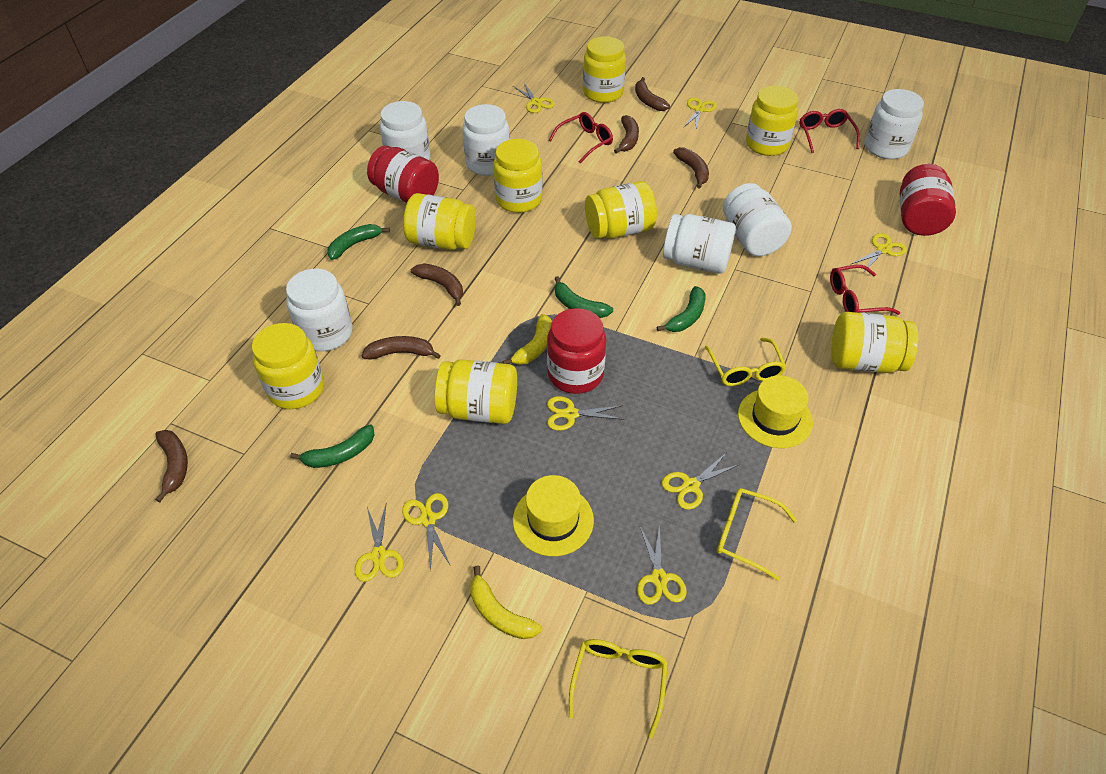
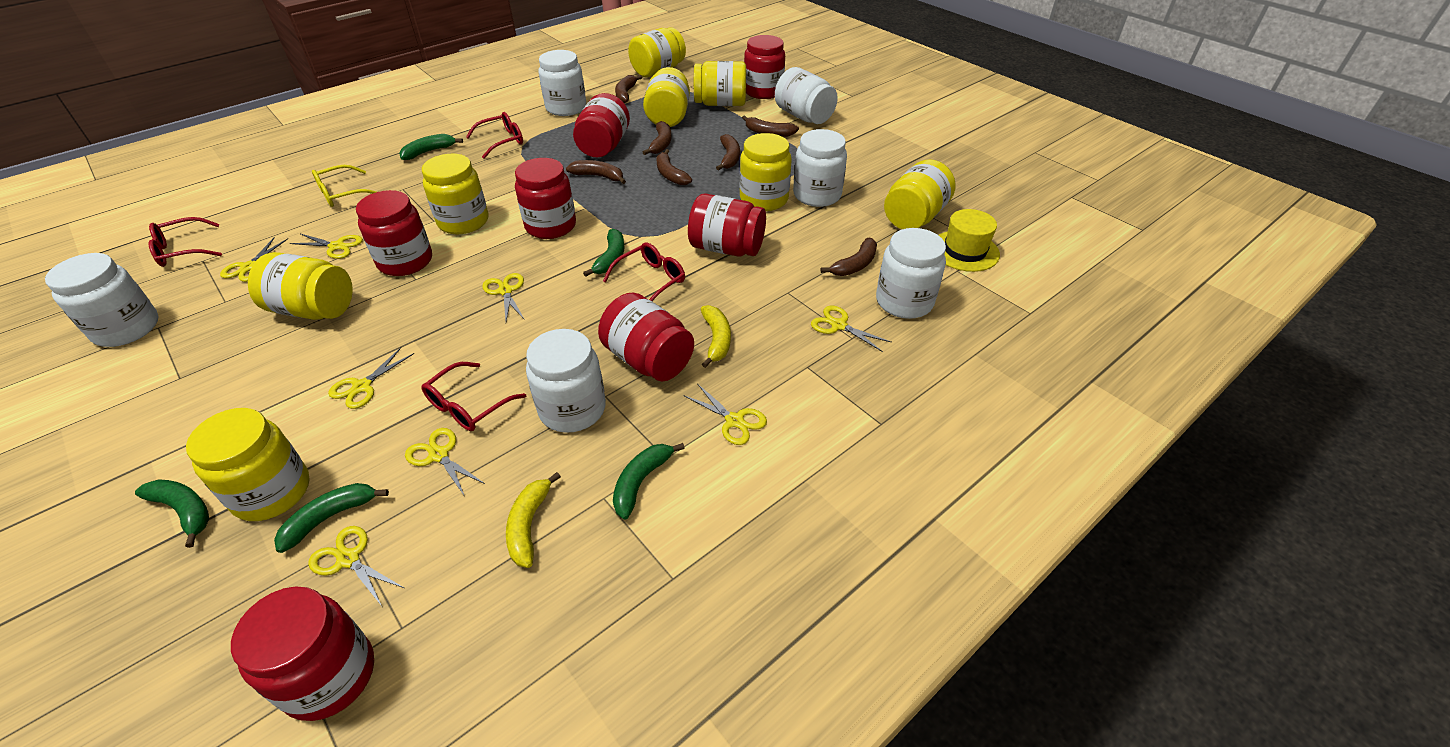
brown banana: 6 -> 7
green banana: 4 -> 5
red glasses: 3 -> 4
red jar: 3 -> 7
yellow glasses: 3 -> 1
yellow hat: 2 -> 1

